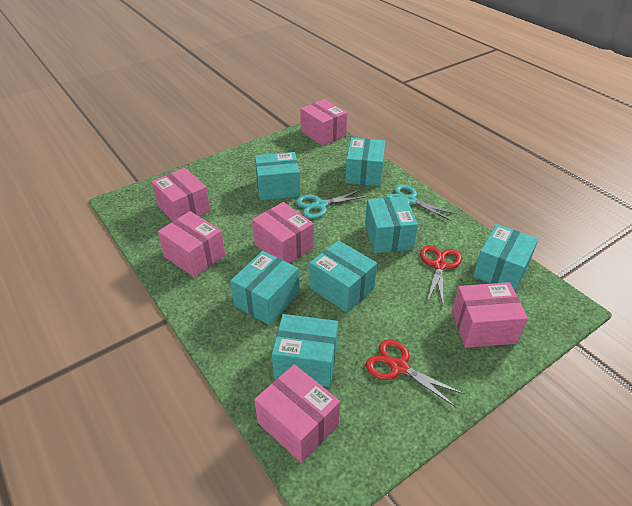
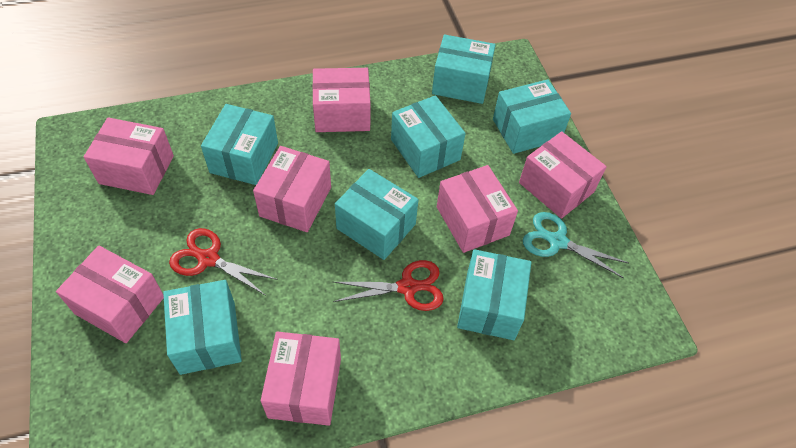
pink box: 6 -> 7
turquoise scissors: 2 -> 1

